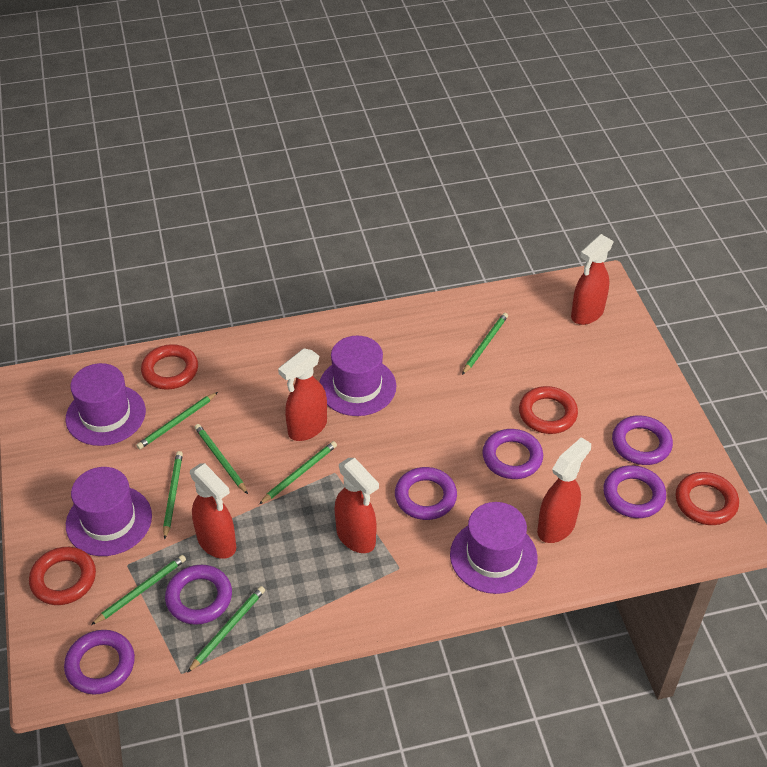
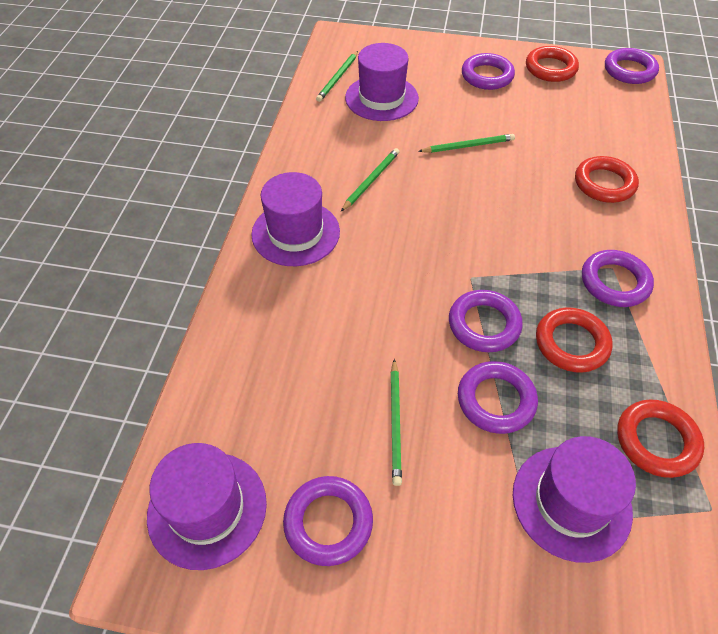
green pencil: 7 -> 4
red spray bottle: 5 -> 0

